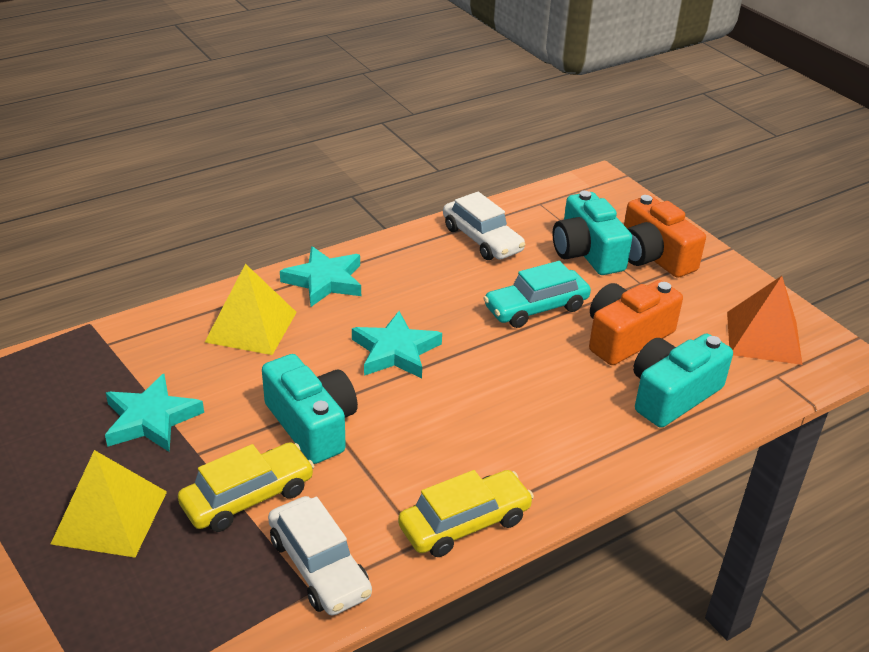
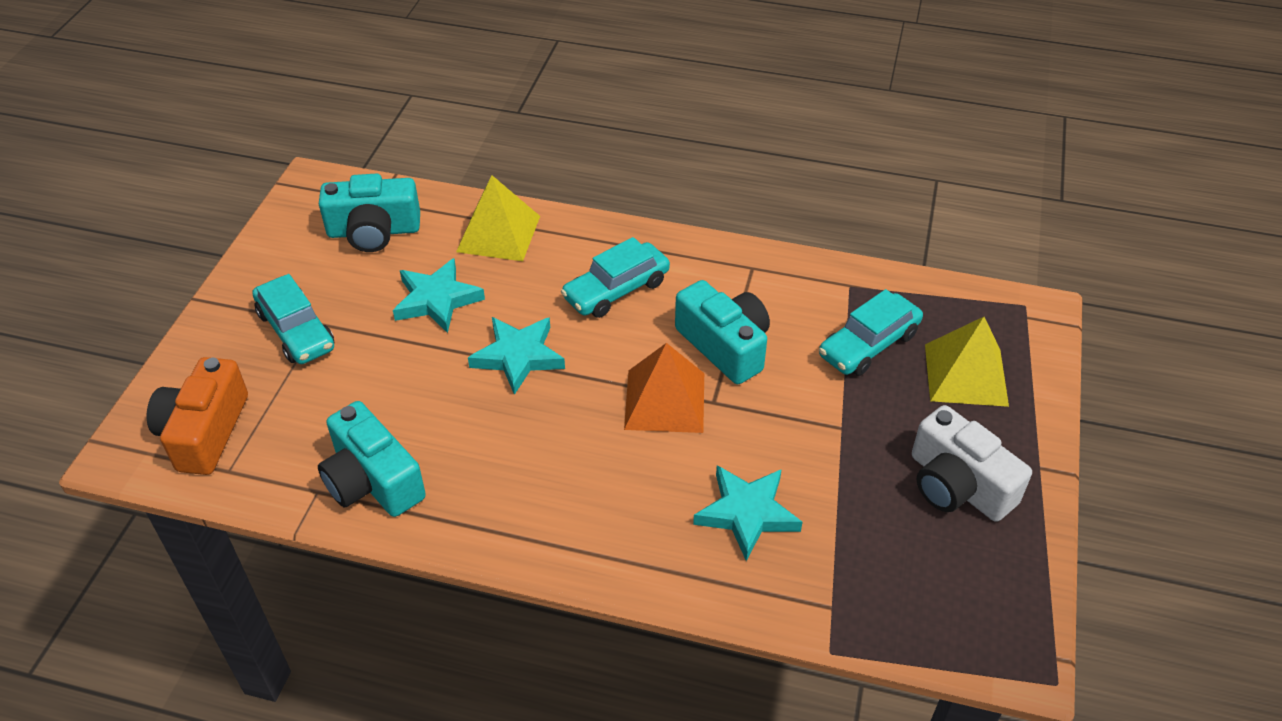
orange camera: 2 -> 1
turquoise car: 1 -> 3
white camera: 0 -> 1
white car: 2 -> 0
yellow car: 2 -> 0

